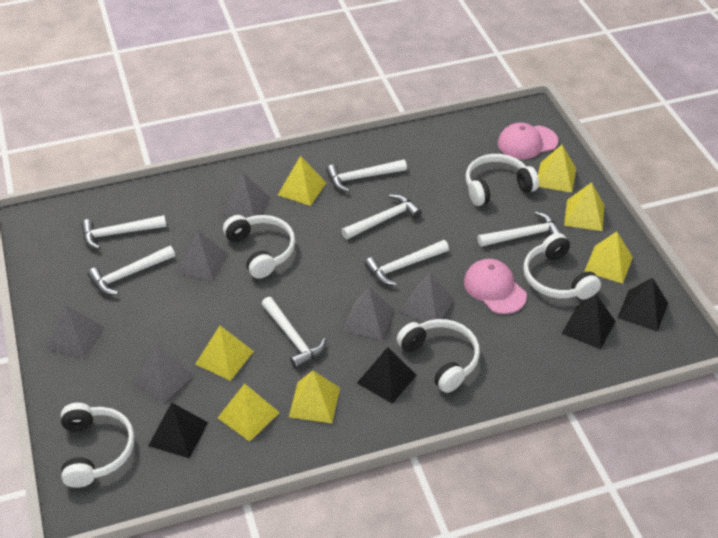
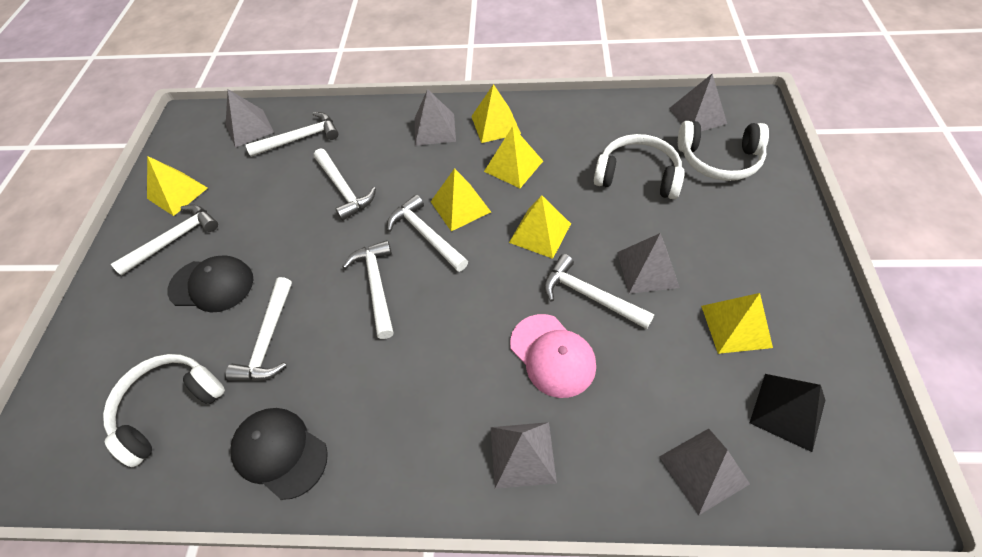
black cap: 0 -> 2
black pyramid: 4 -> 1
pink cap: 2 -> 1
white headphones: 5 -> 3
yellow pyramid: 7 -> 6

